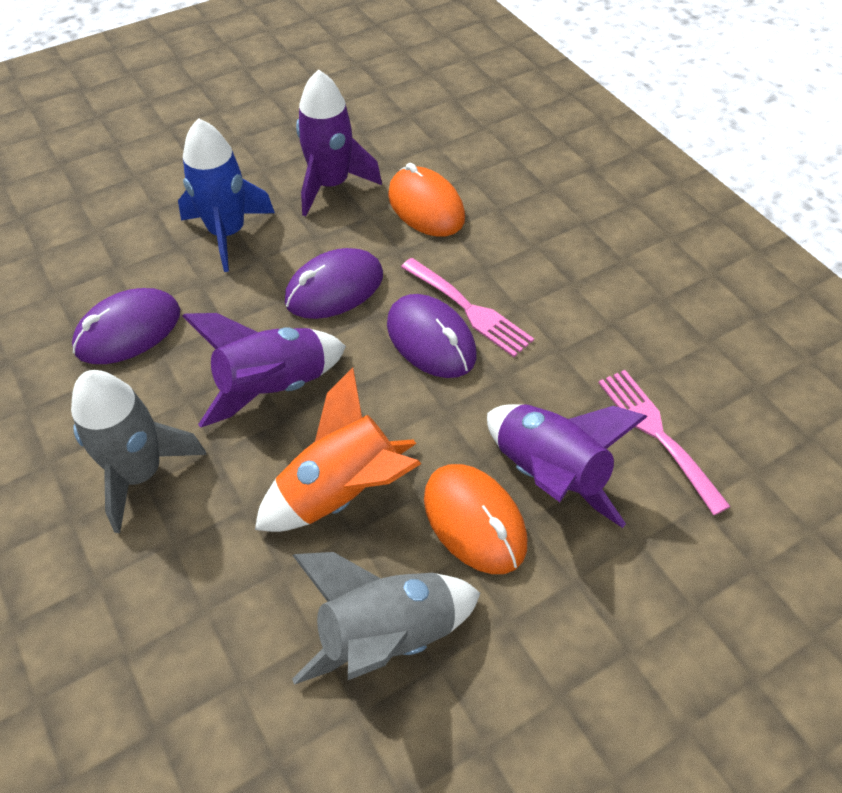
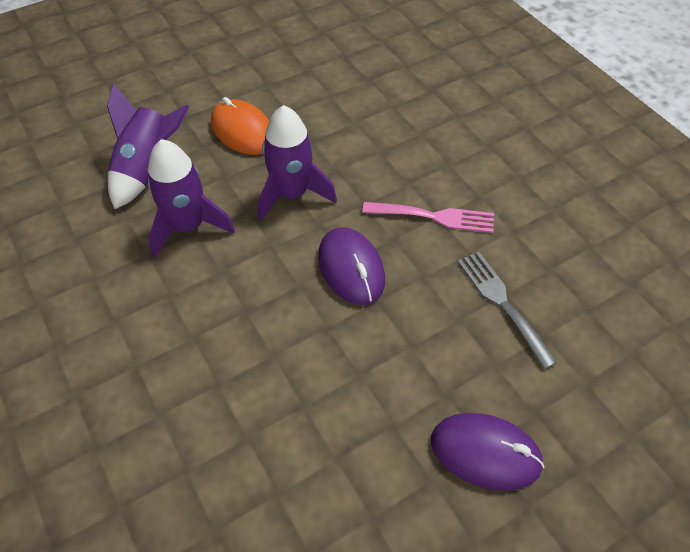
blue rocket: 1 -> 0
grey fork: 0 -> 1
grey rocket: 2 -> 0
orange mouse: 2 -> 1
orange rocket: 1 -> 0
pink fork: 2 -> 1
purple mouse: 3 -> 2

